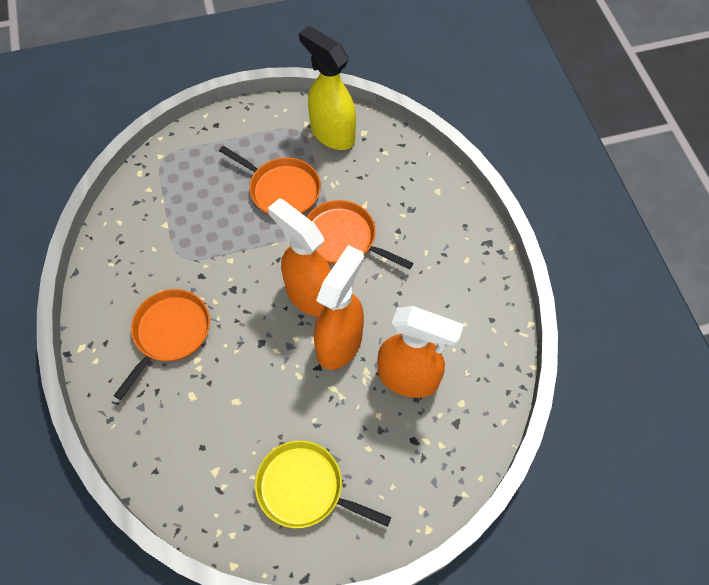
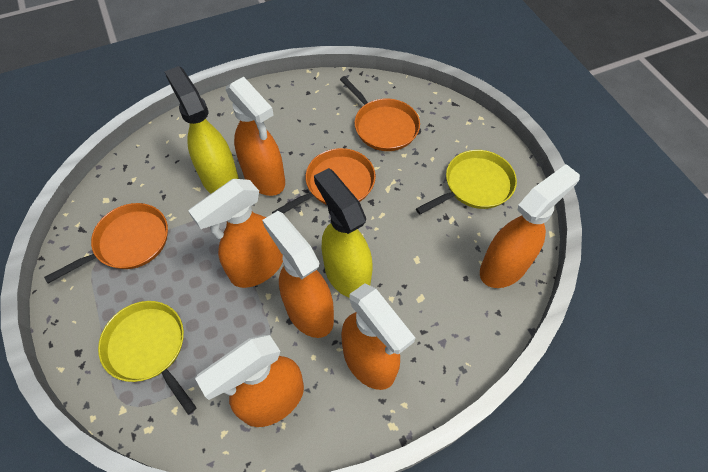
orange spray bottle: 3 -> 6
yellow pan: 1 -> 2
yellow spray bottle: 1 -> 2

